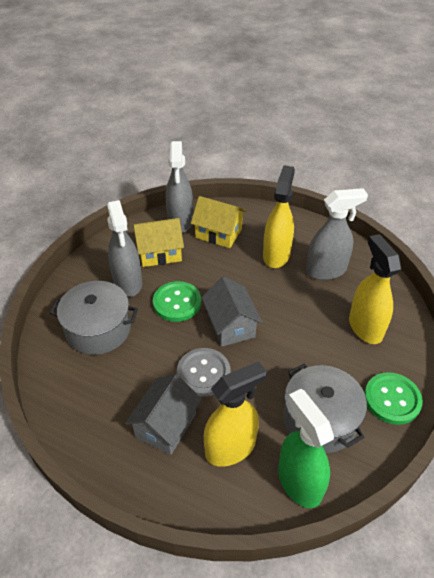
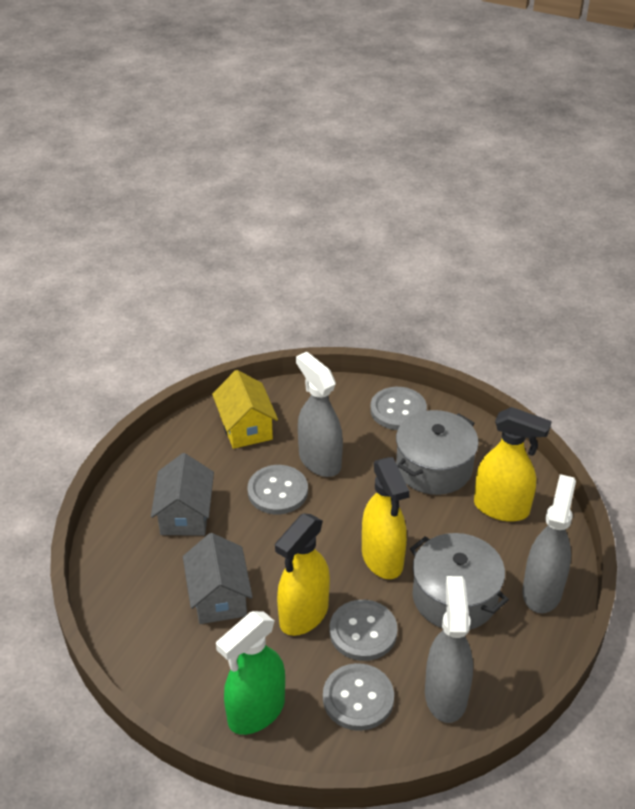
green button: 2 -> 0
grey button: 1 -> 4
yellow house: 2 -> 1

